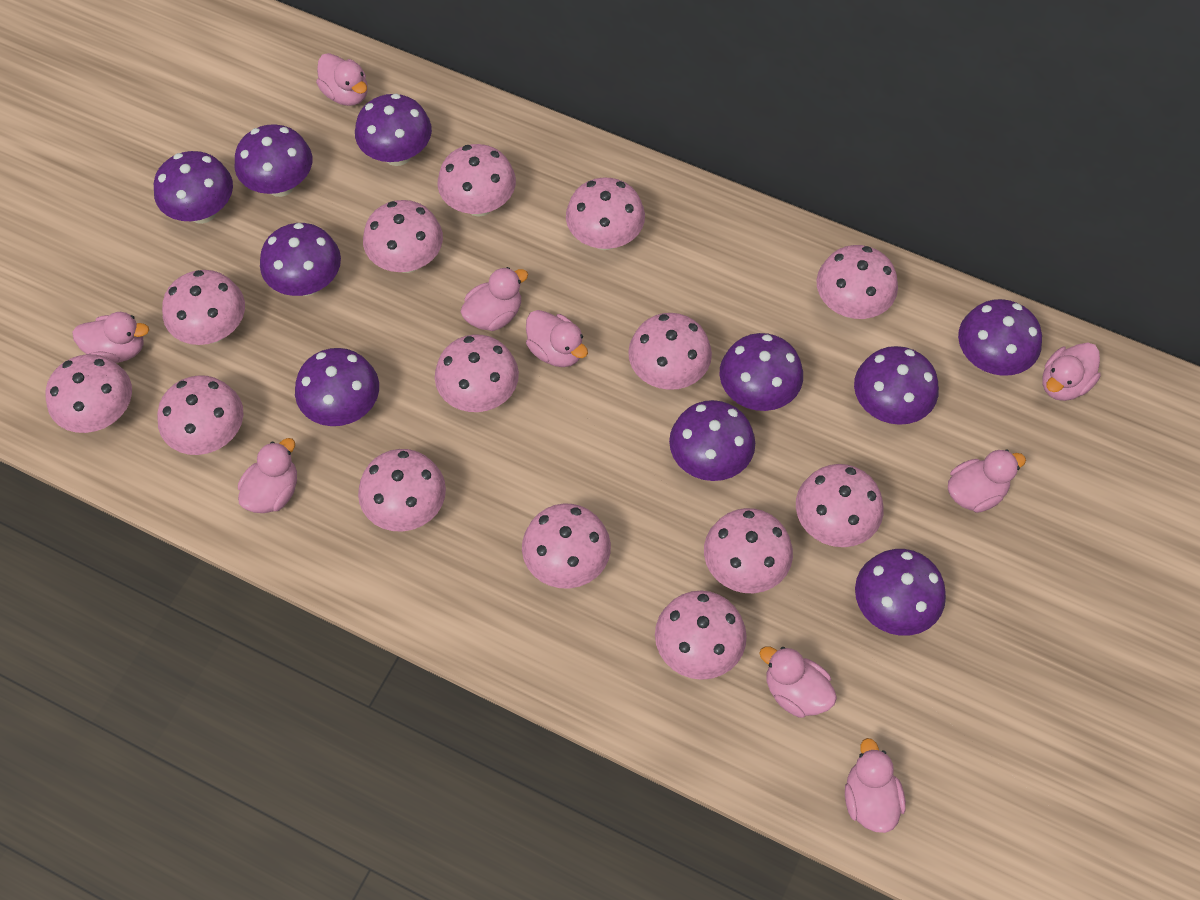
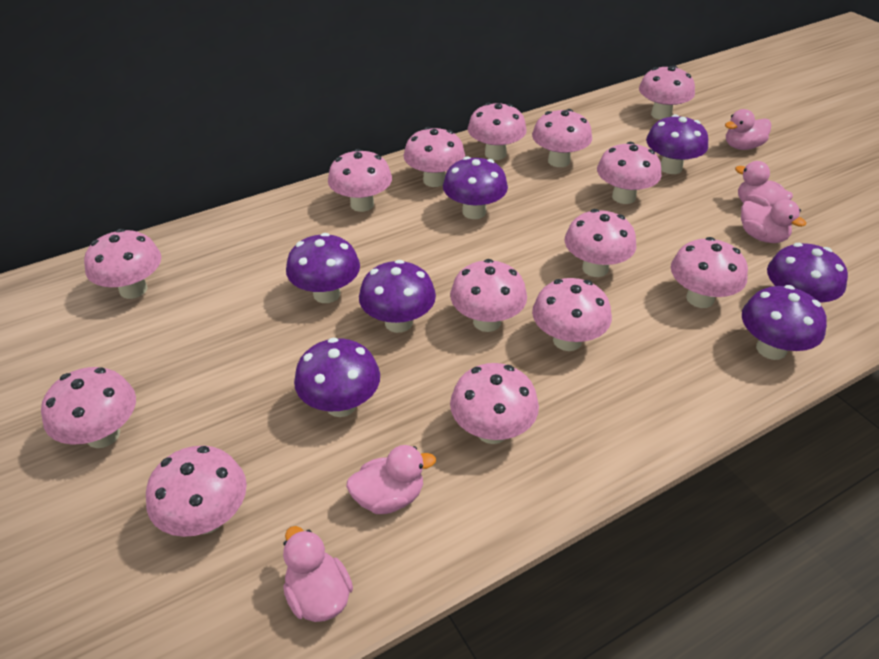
pink duck: 9 -> 5
purple mushroom: 10 -> 7

